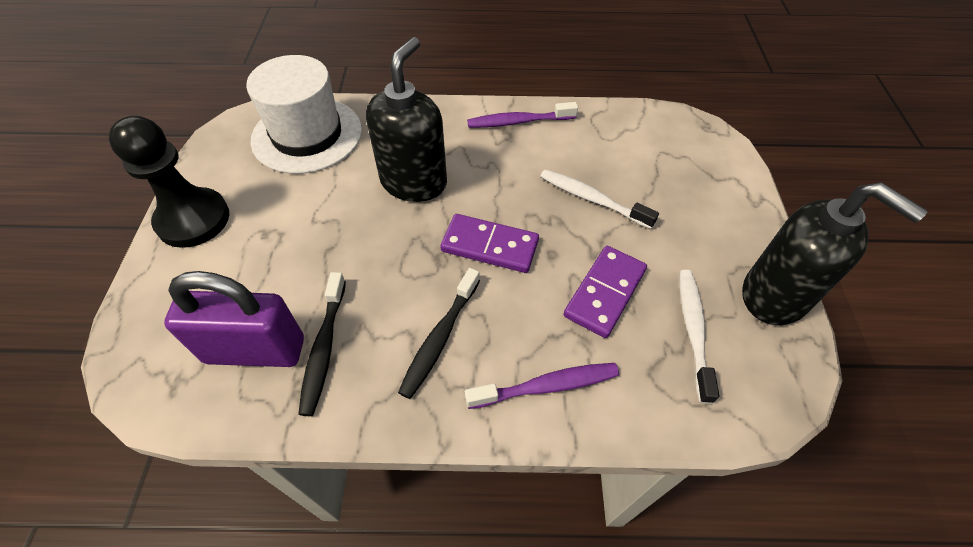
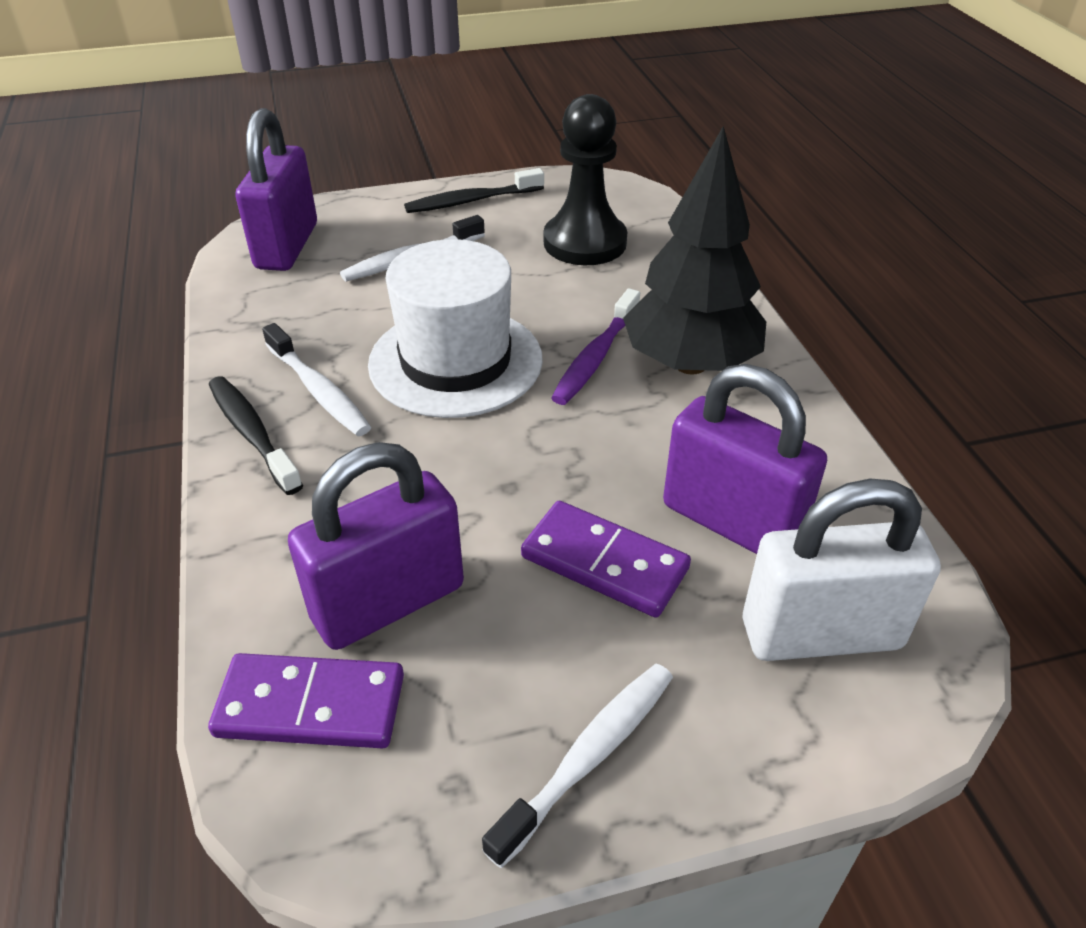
black soap dispenser: 2 -> 0
black tree: 0 -> 1
purple padlock: 1 -> 3
purple toothbrush: 2 -> 1
white padlock: 0 -> 1
white toothbrush: 2 -> 3

